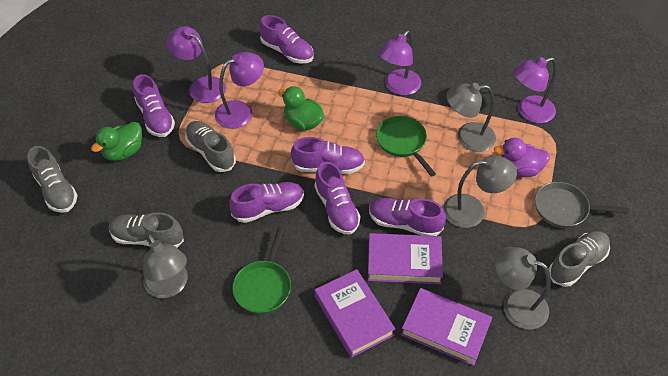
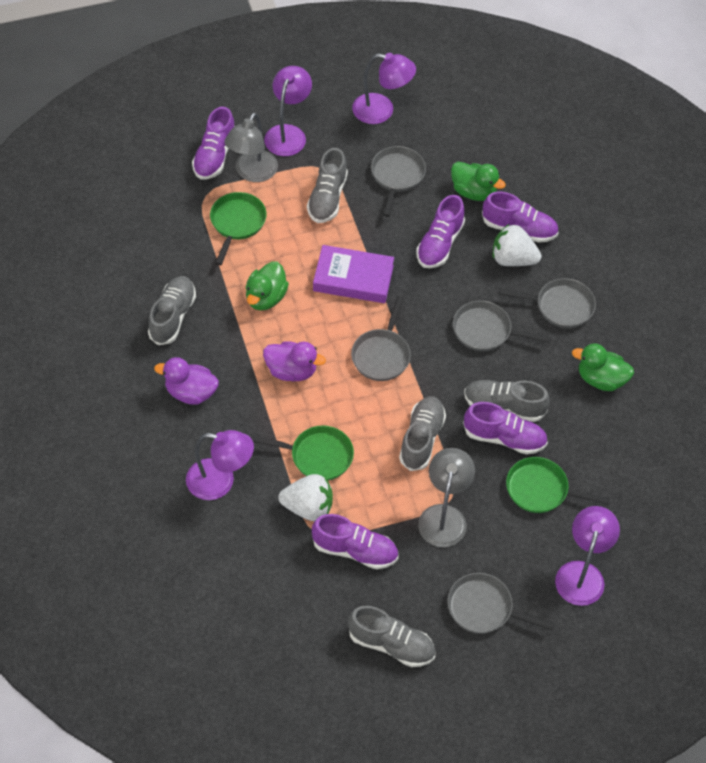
green duck: 2 -> 3
green pan: 2 -> 3
grey lamp: 4 -> 2
grey pan: 1 -> 5
grey shoe: 4 -> 5
purple book: 3 -> 1
purple duck: 1 -> 2
purple shoe: 6 -> 5
white strawberry: 0 -> 2

